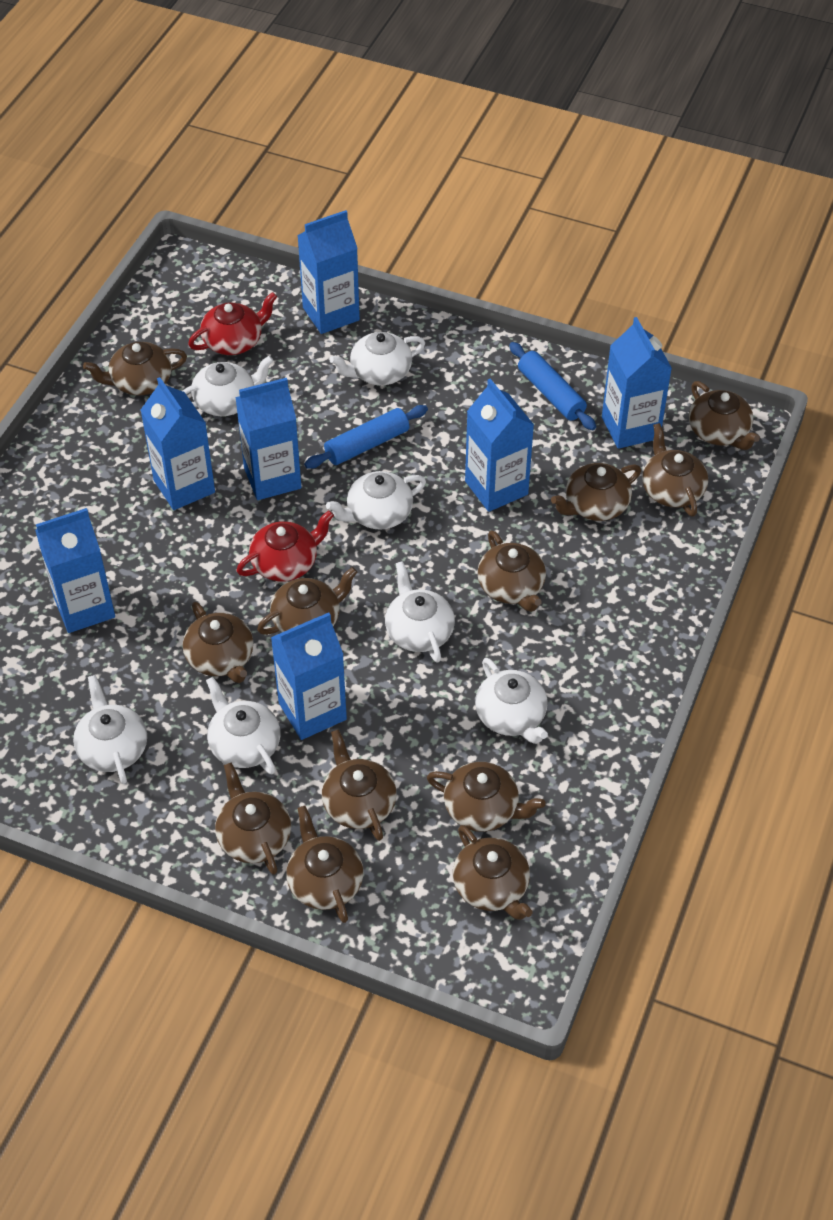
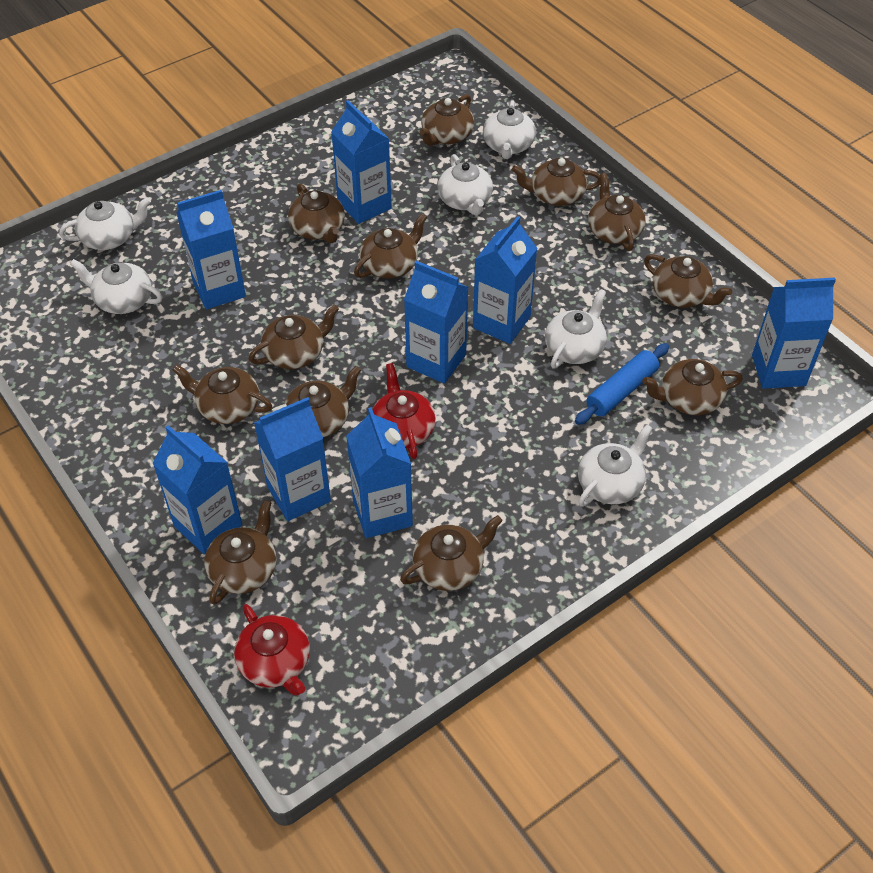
blue carton: 7 -> 8
blue rolling pin: 2 -> 1
white teapot: 7 -> 6

